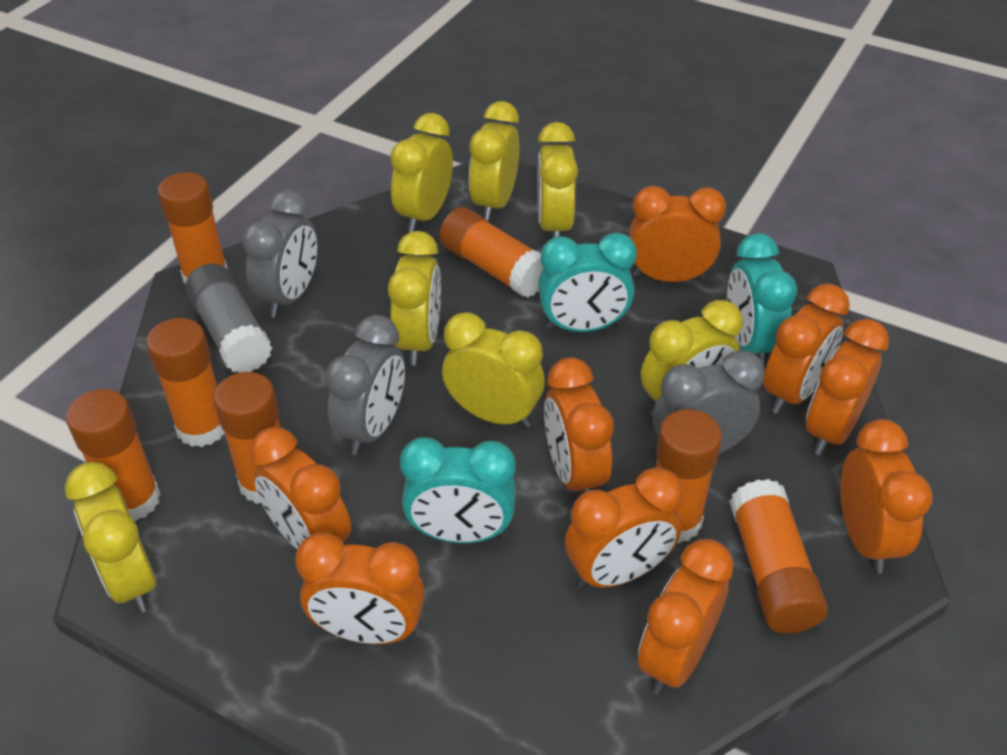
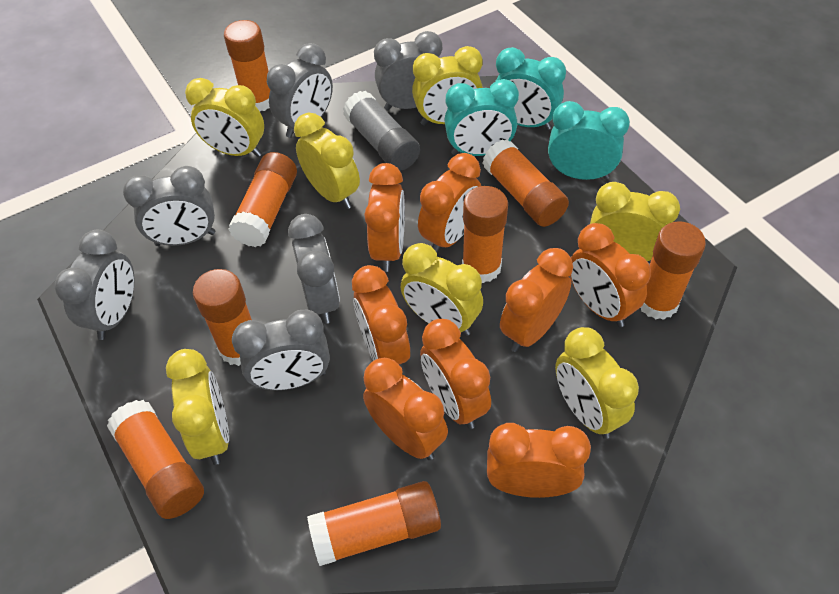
grey clock: 3 -> 6
orange clock: 9 -> 8
orange glue stick: 7 -> 8

